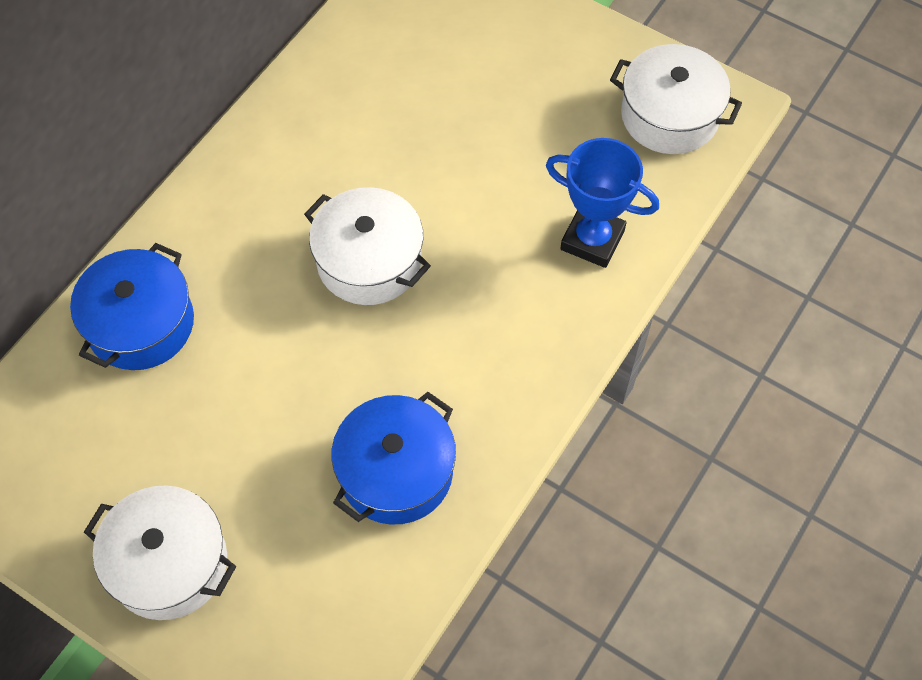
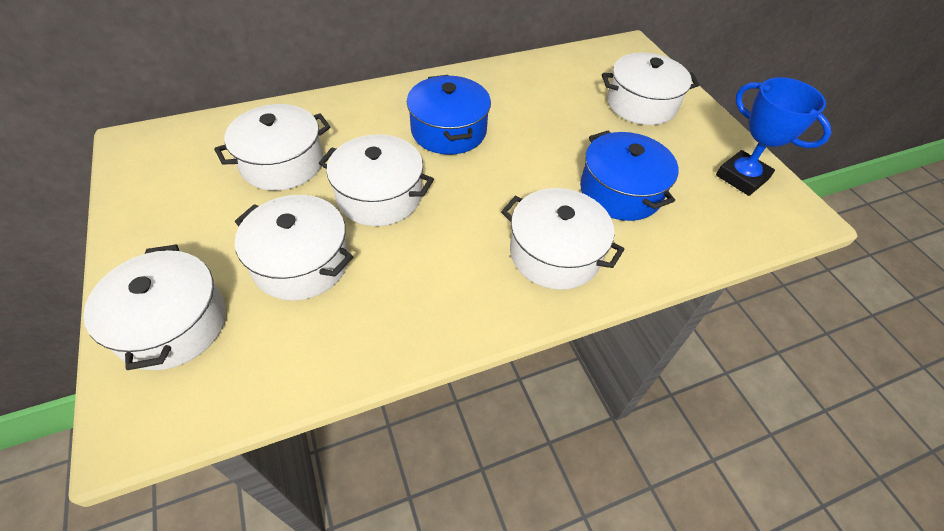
white pot: 3 -> 6

